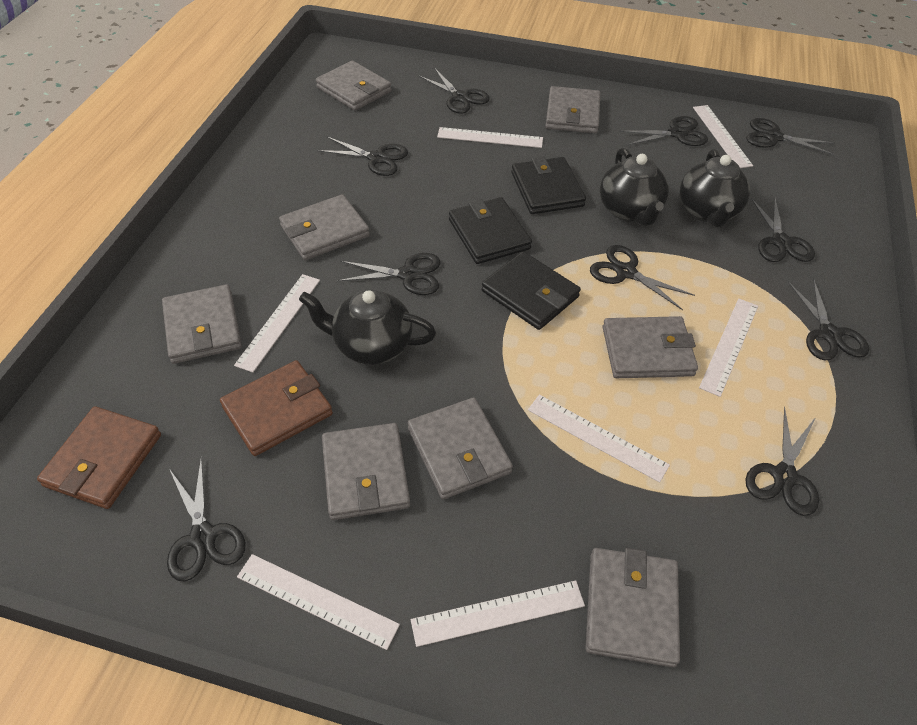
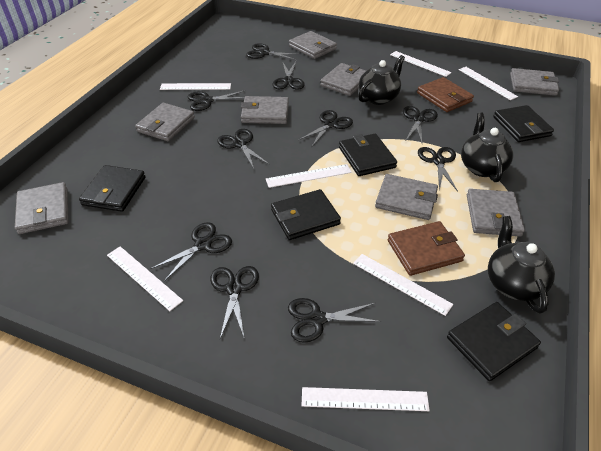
black wallet: 3 -> 5

